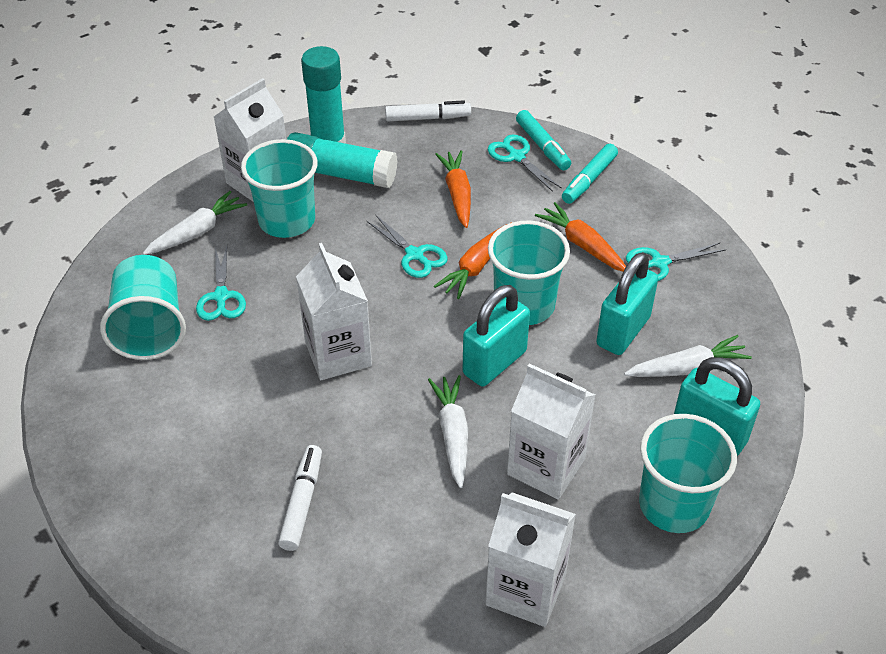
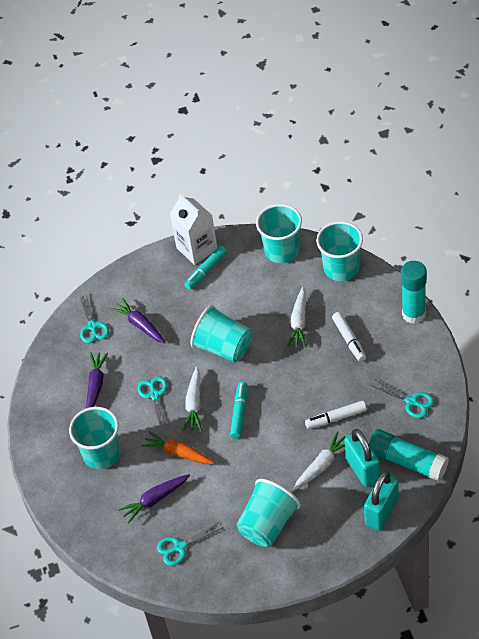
orange carrot: 3 -> 1
purple carrot: 0 -> 3
turquoise cup: 4 -> 5
turquoise padlock: 3 -> 2
white carton: 4 -> 1

